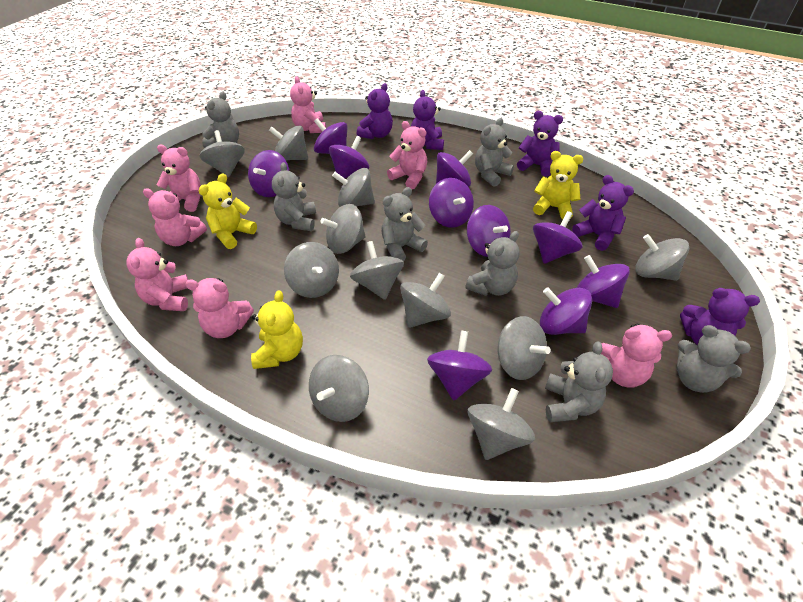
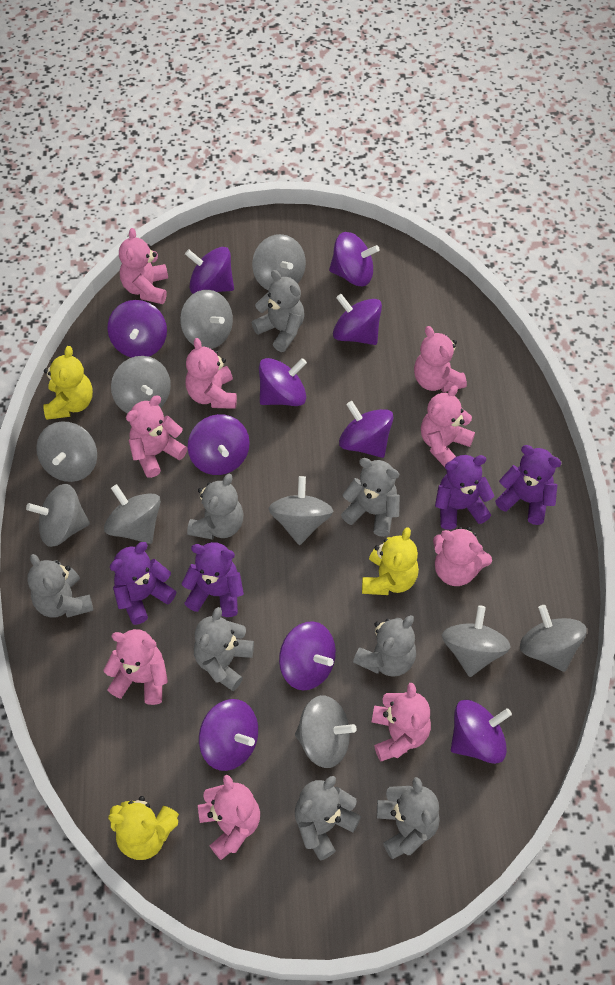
grey spinning top: 11 -> 10
grey teddy bear: 7 -> 8
pink teddy bear: 7 -> 9
purple teddy bear: 5 -> 4

